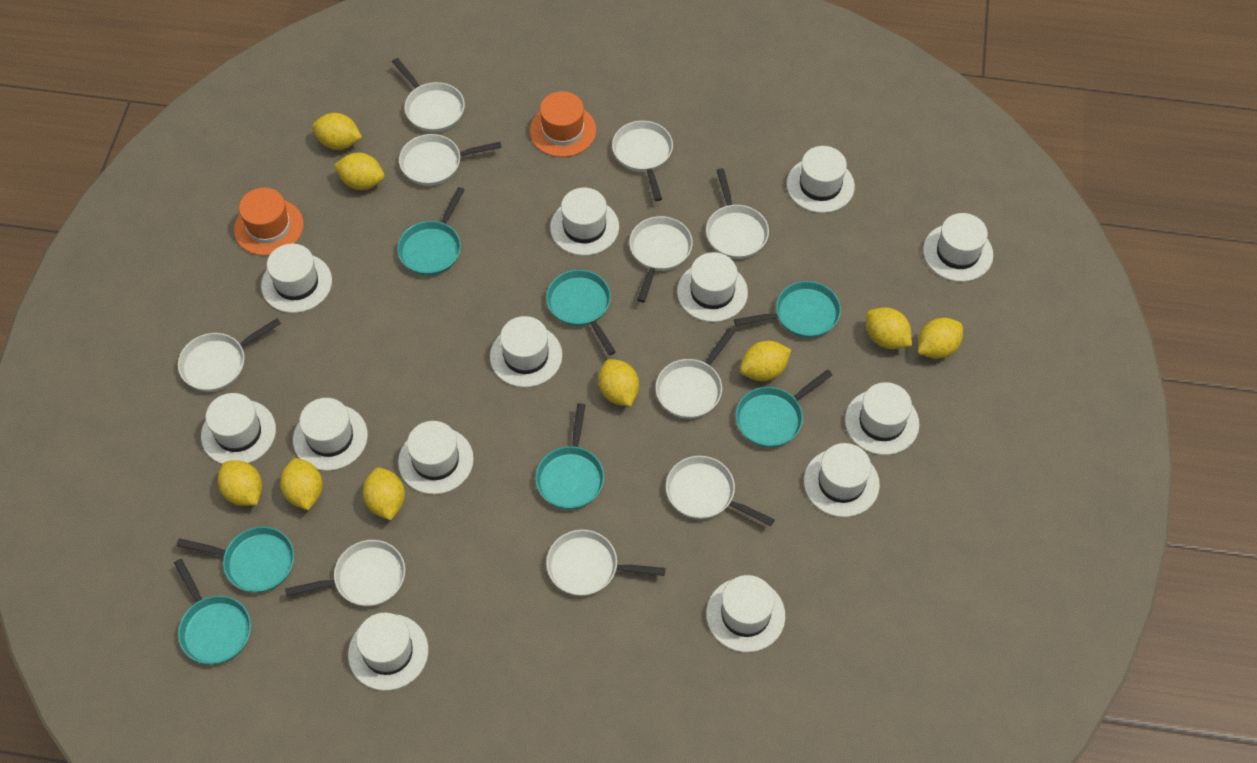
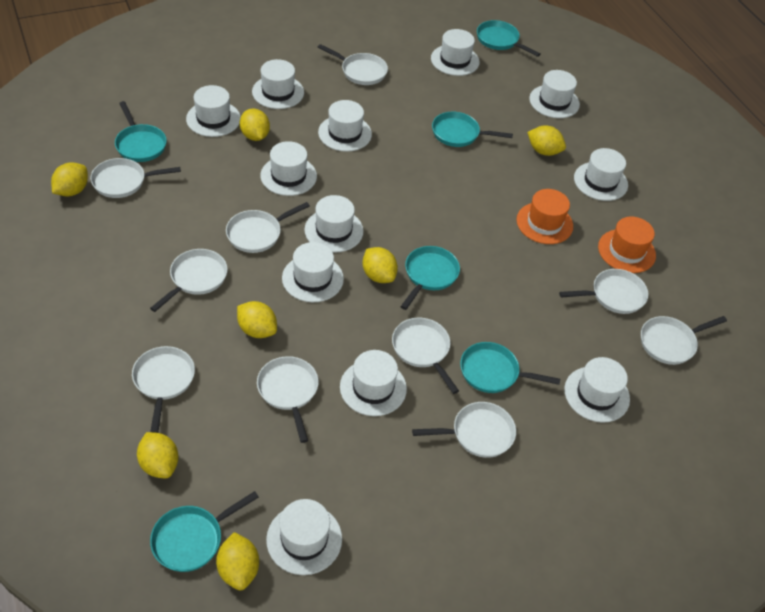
turquoise pan: 7 -> 6
white hat: 13 -> 12
yellow lemon: 9 -> 7

